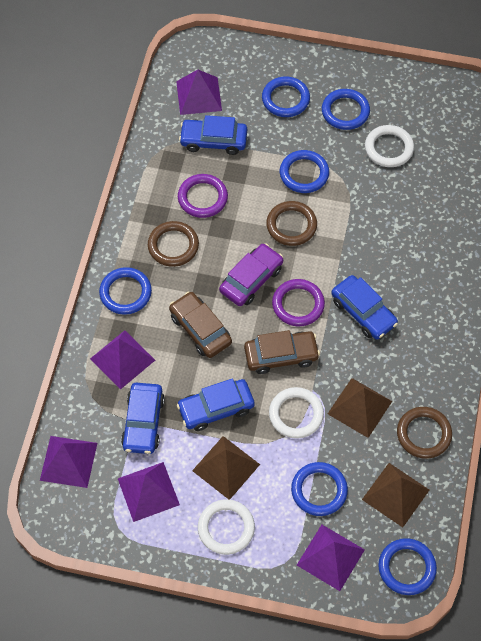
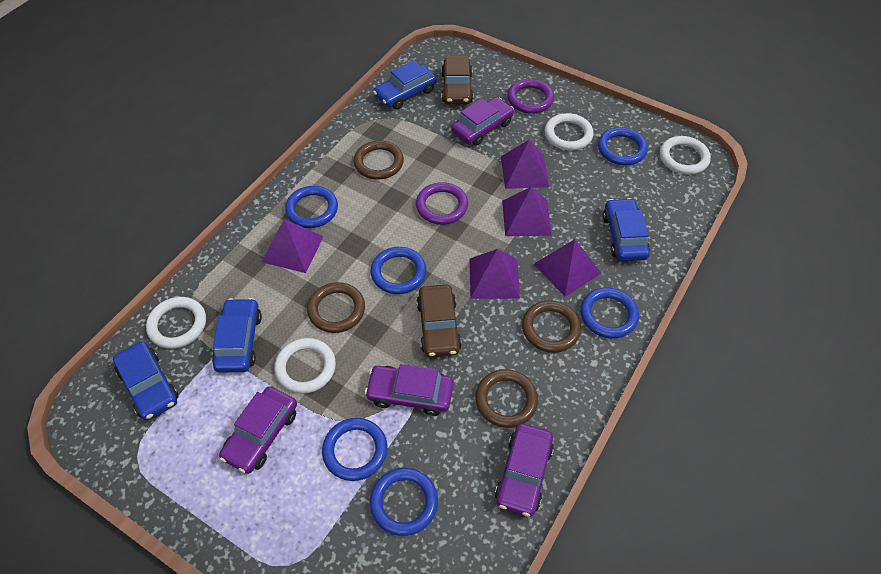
brown pyramid: 3 -> 0
brown ring: 3 -> 4
purple car: 1 -> 4
white ring: 3 -> 4

